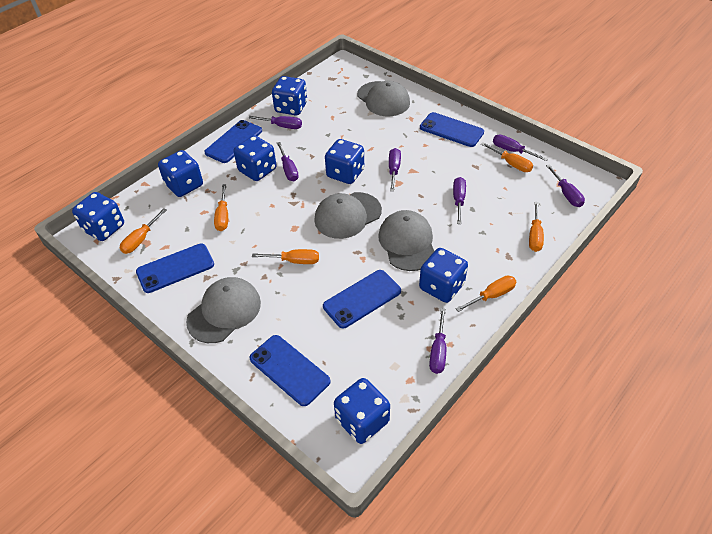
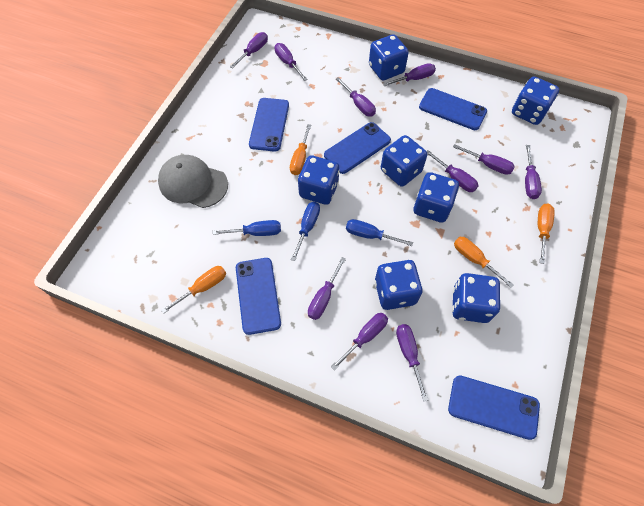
blue screwdriver: 0 -> 3
grey cap: 4 -> 1
orange screwdriver: 6 -> 4
purple screwdriver: 7 -> 10

